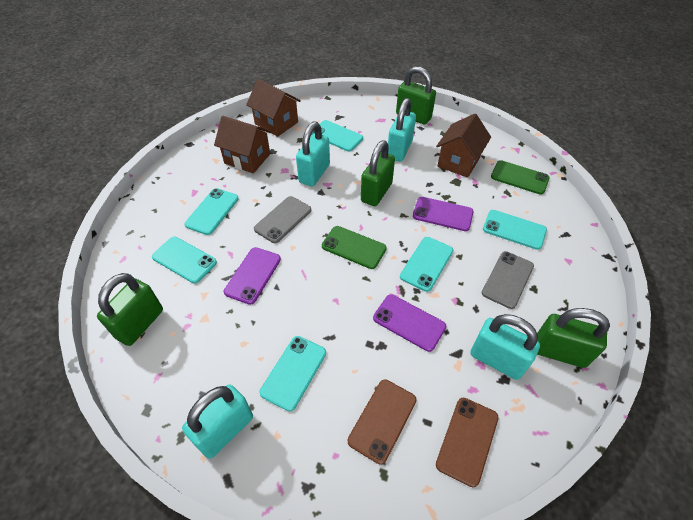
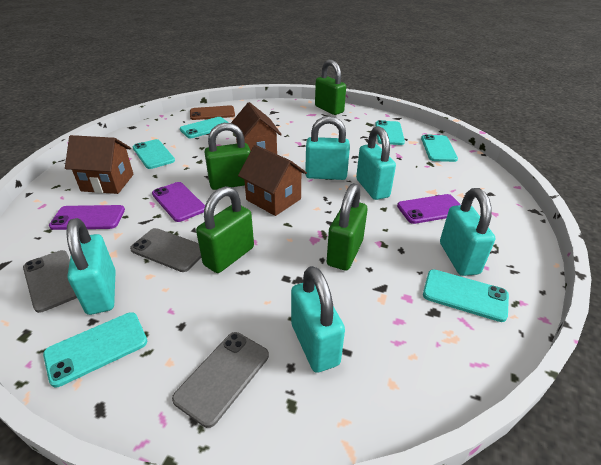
brown phone: 2 -> 1
green phone: 2 -> 0
grey phone: 2 -> 3
turquoise padlock: 4 -> 5

